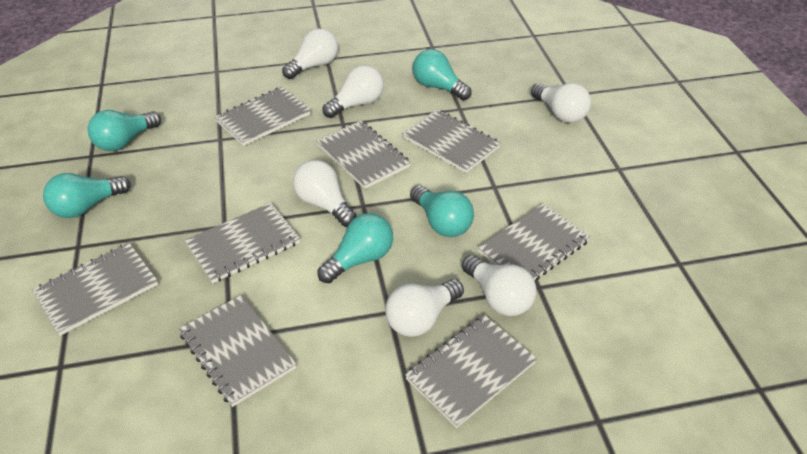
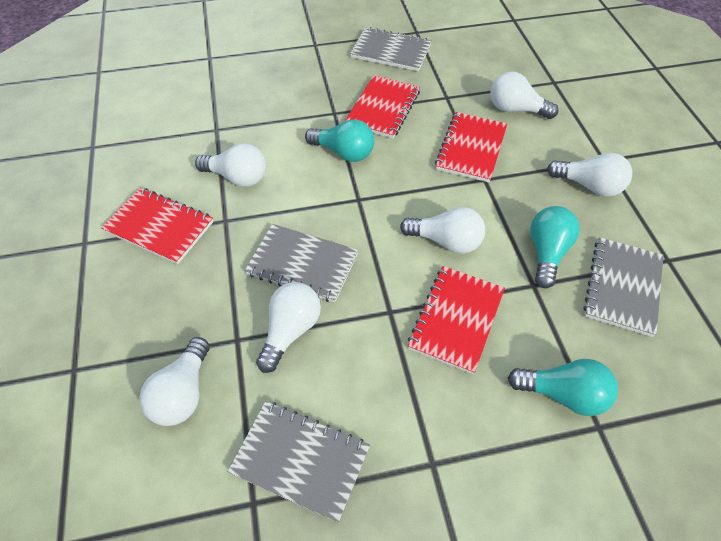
grey notebook: 8 -> 4
red notebook: 0 -> 4
turquoise light bulb: 5 -> 3

